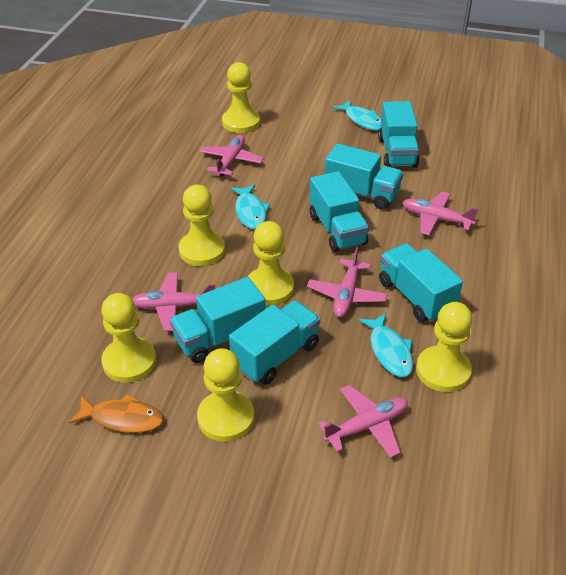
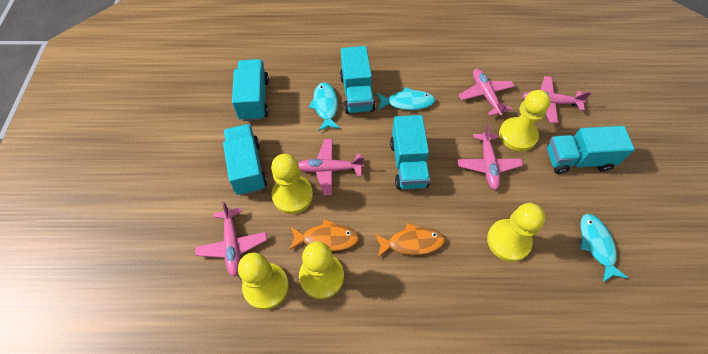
orange fish: 1 -> 2
turquoise truck: 6 -> 5
yellow pawn: 6 -> 5

